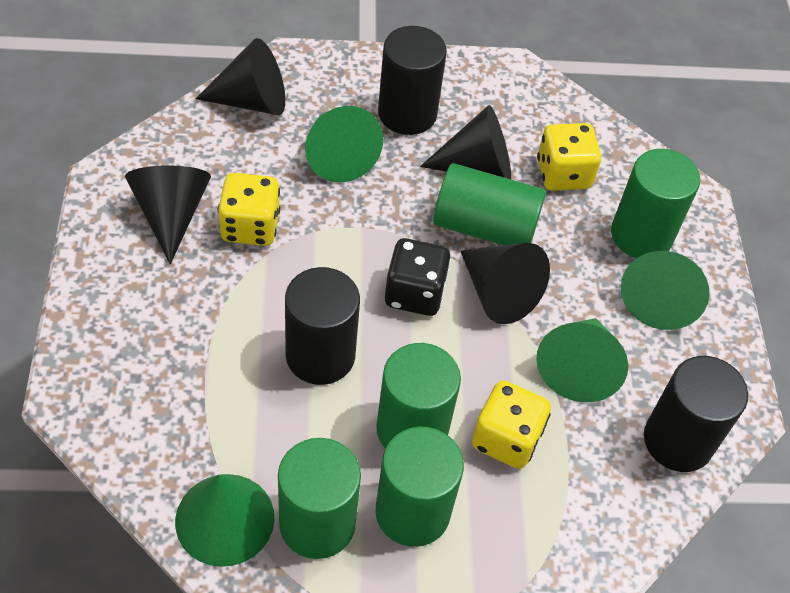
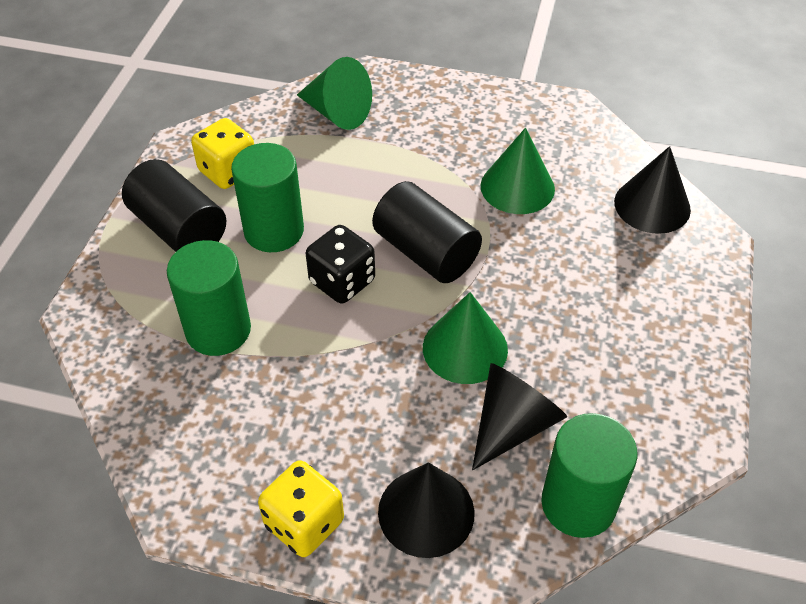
black cone: 4 -> 3
black cylinder: 3 -> 2
green cone: 4 -> 3
green cylinder: 5 -> 3
yellow dice: 3 -> 2

